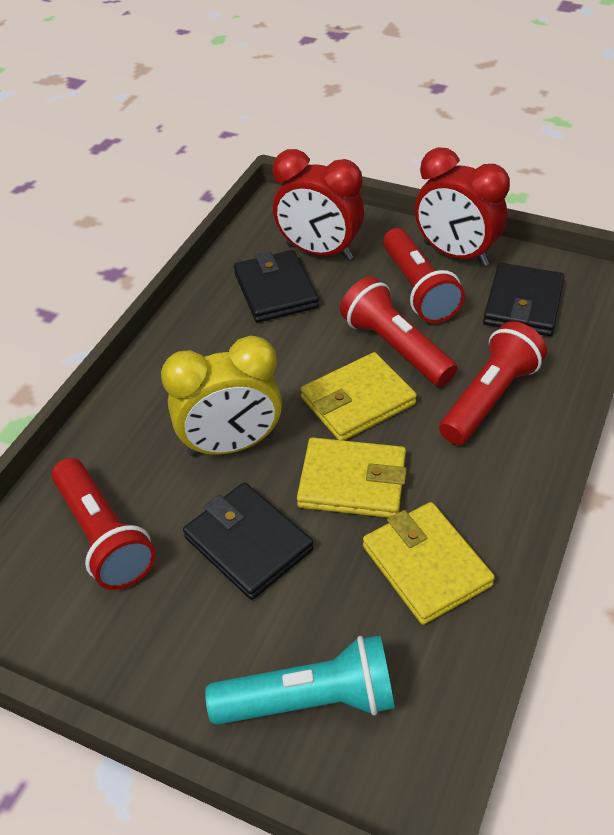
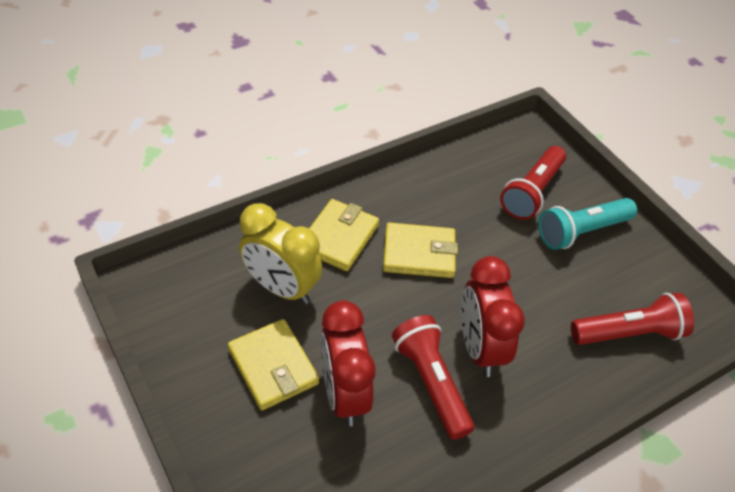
black wallet: 3 -> 0
red flashlight: 4 -> 3

